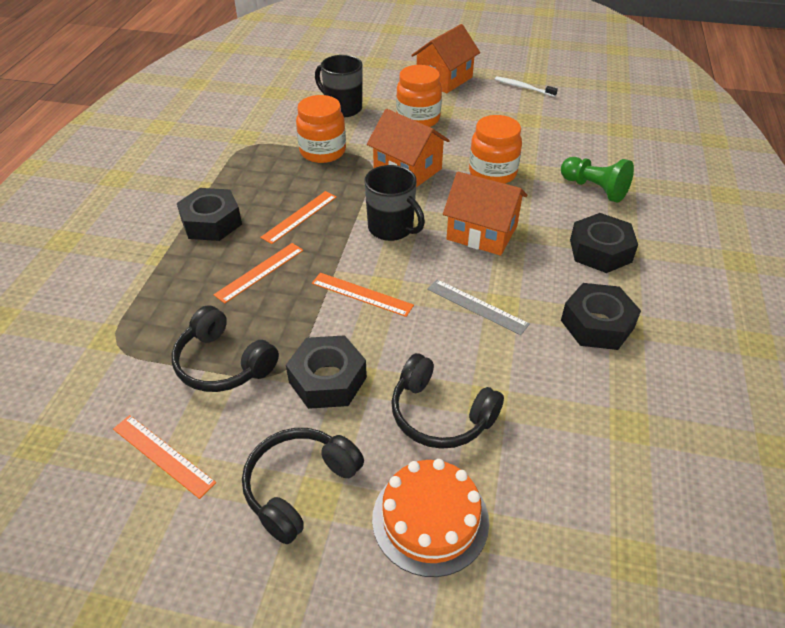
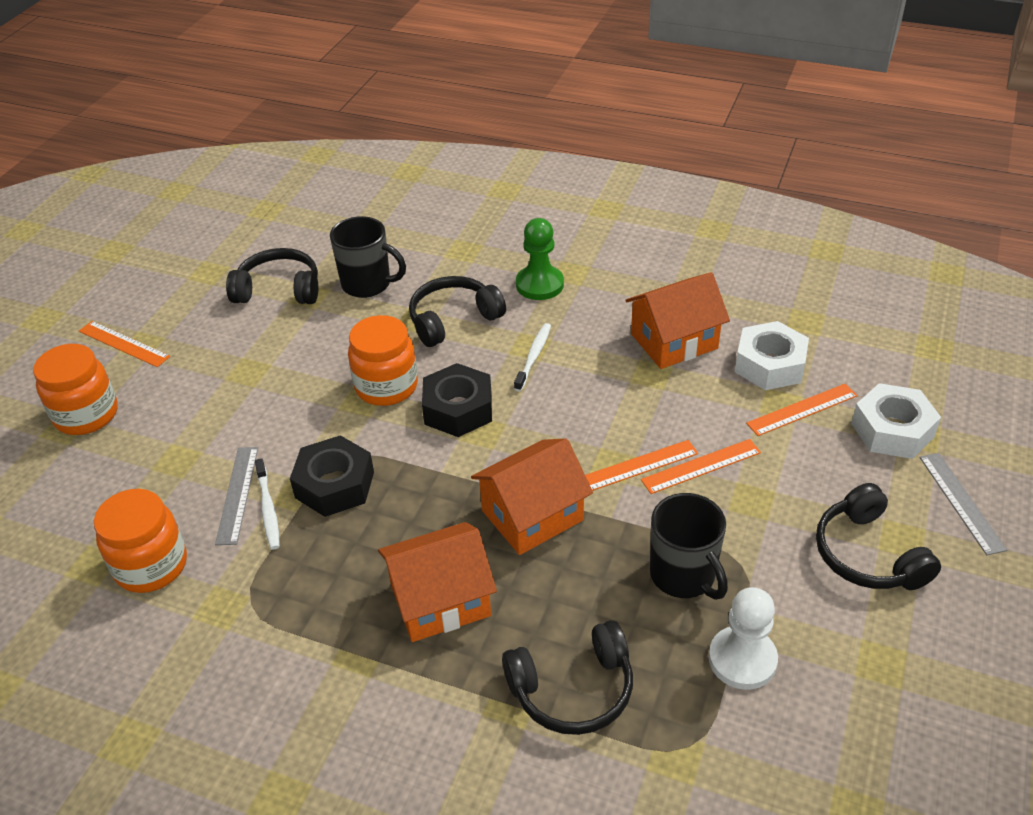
black headphones: 3 -> 4
black nut: 4 -> 2
grey ruler: 1 -> 2
orange cake: 1 -> 0
white nut: 0 -> 2
white pawn: 0 -> 1
white toothbrush: 1 -> 2

